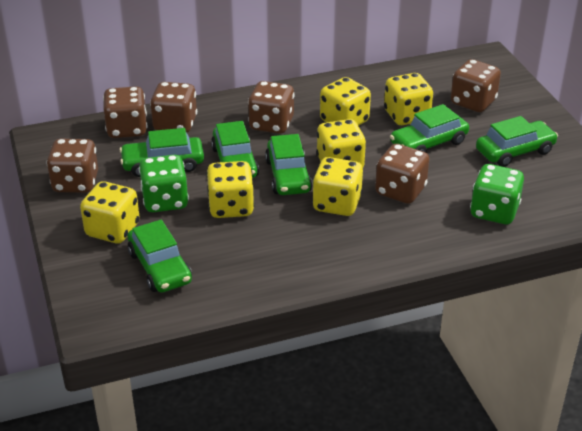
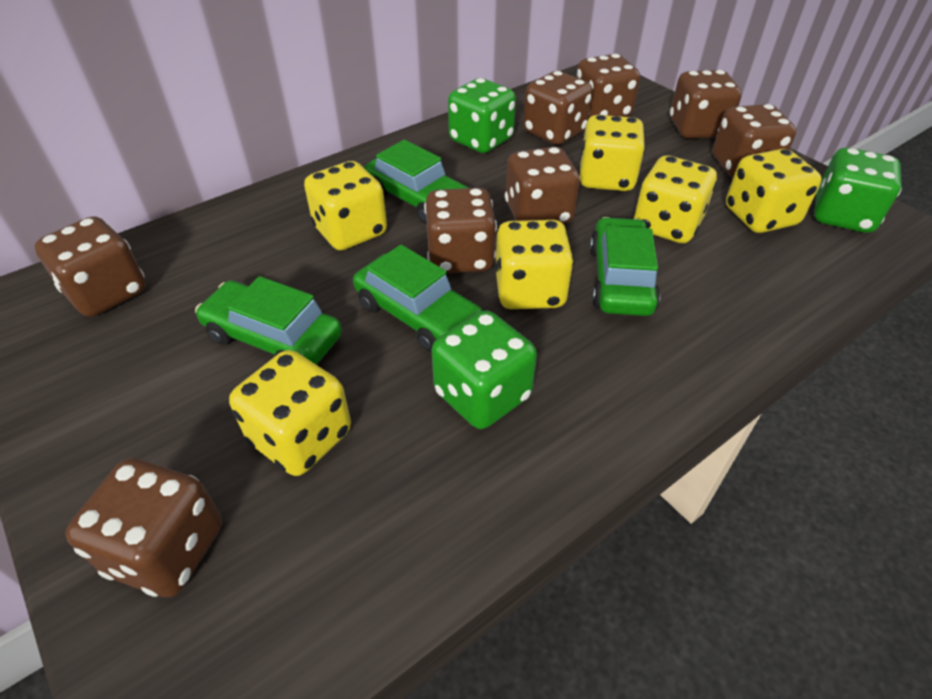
brown dice: 6 -> 8
green car: 6 -> 4
green dice: 2 -> 3

